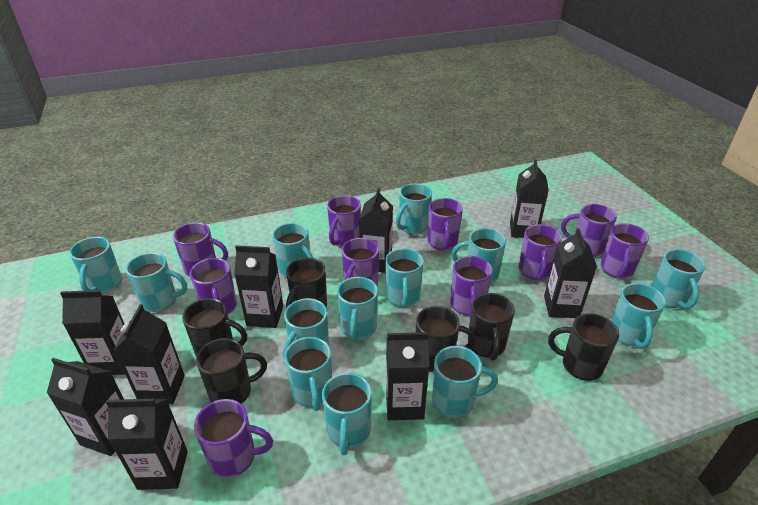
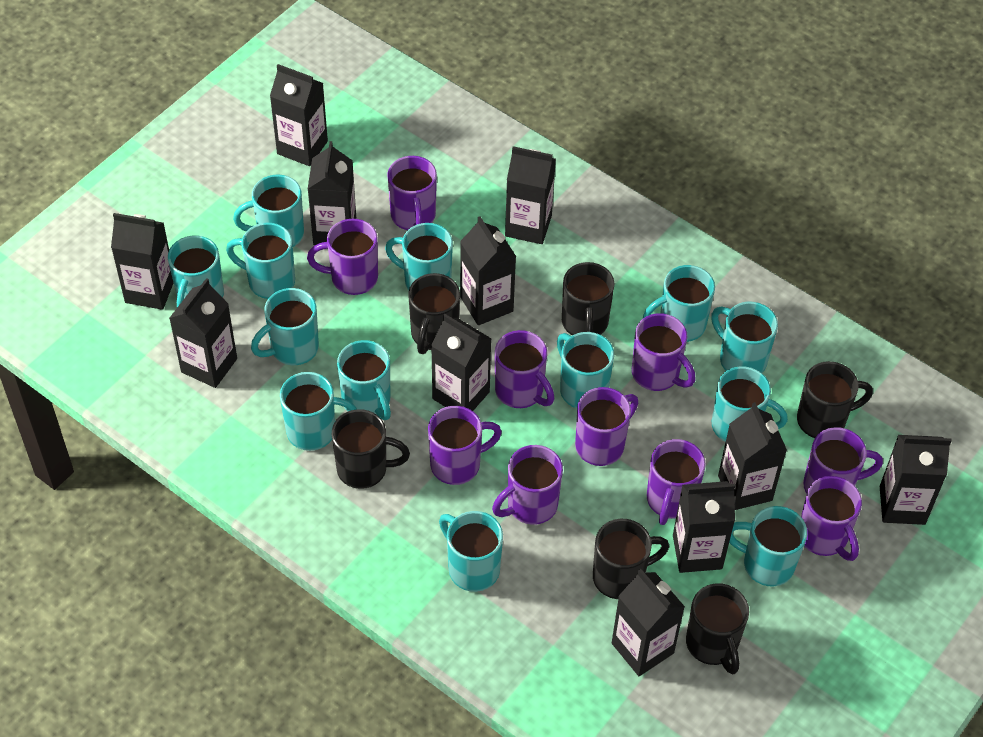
black carton: 9 -> 11

